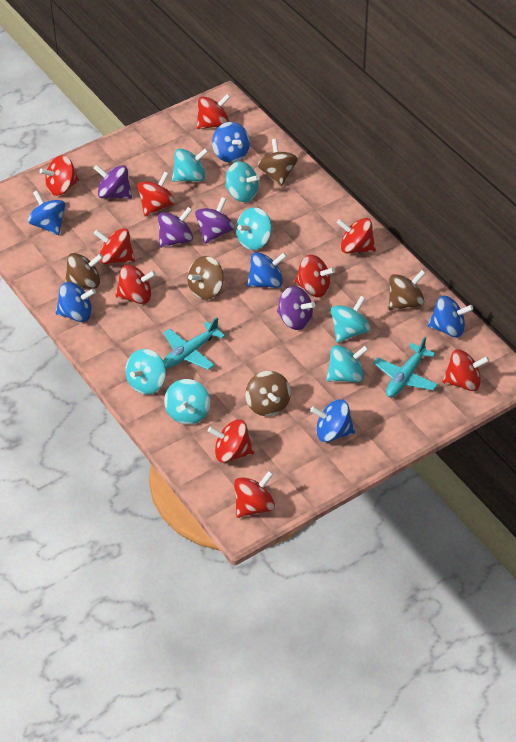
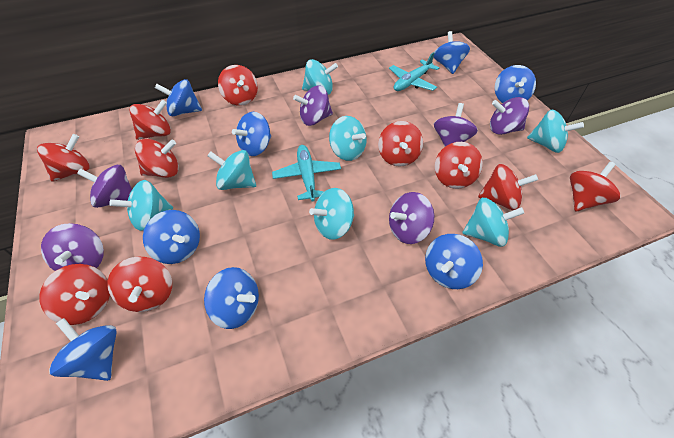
blue spinning top: 6 -> 8
brown spinning top: 5 -> 0
purple spinning top: 4 -> 6

